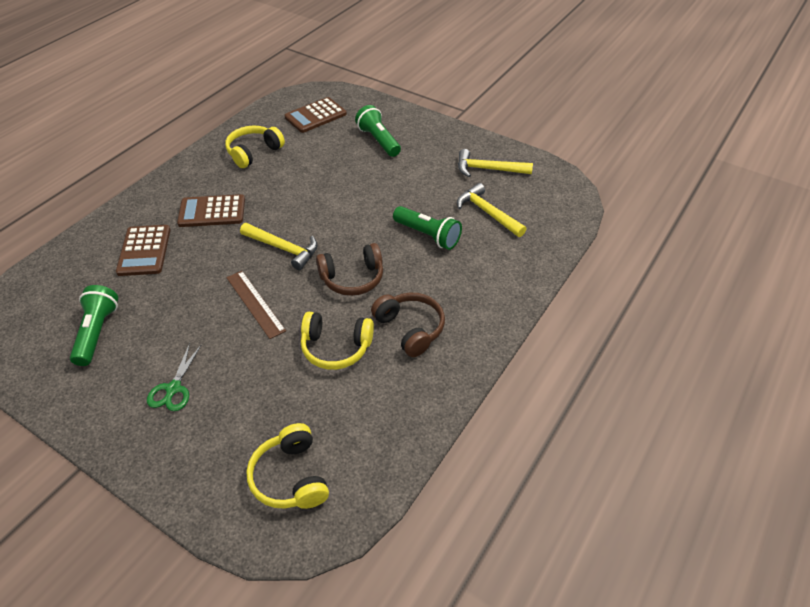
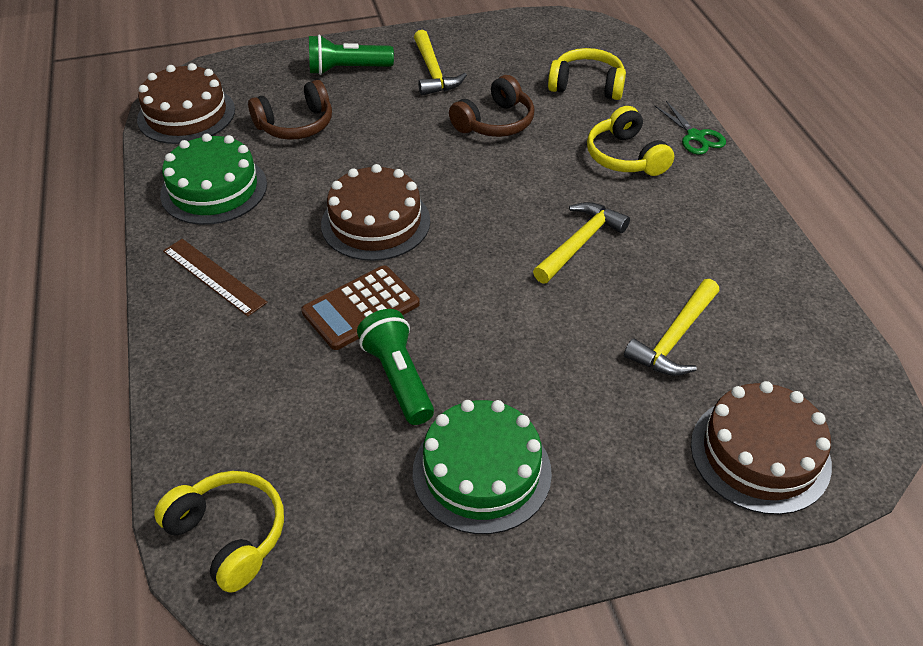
brown cake: 0 -> 3
brown calculator: 3 -> 1
green cake: 0 -> 2
green flashlight: 3 -> 2

